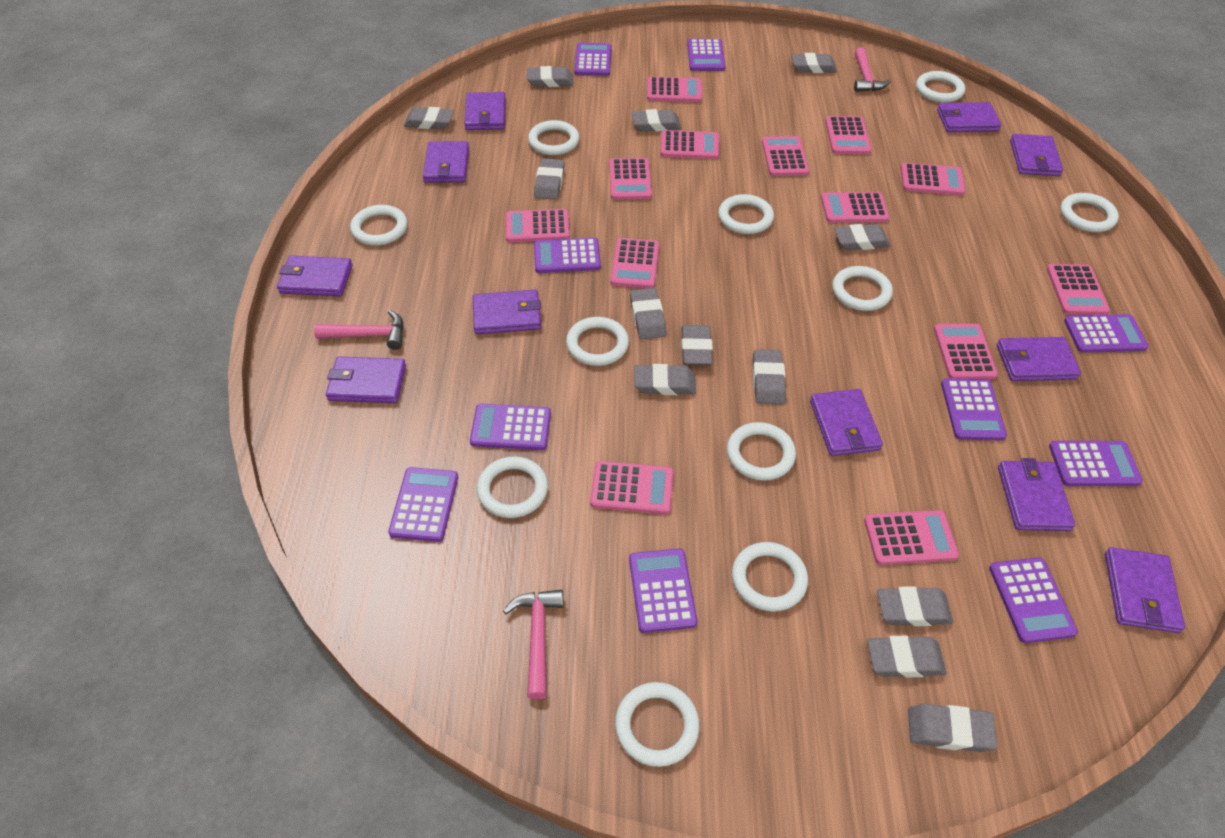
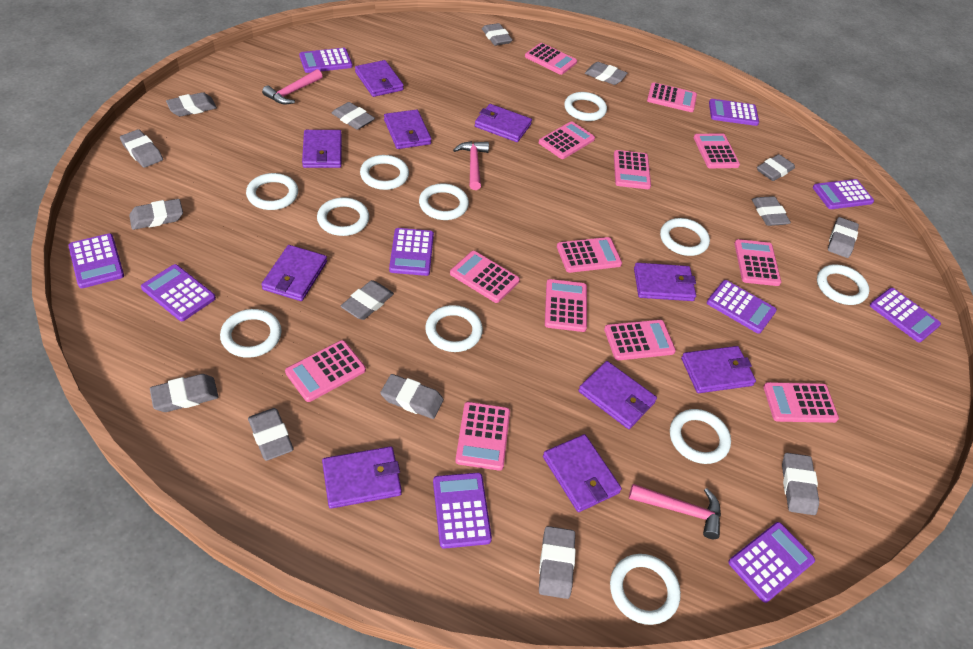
grey eraser: 13 -> 15
purple wallet: 11 -> 10

